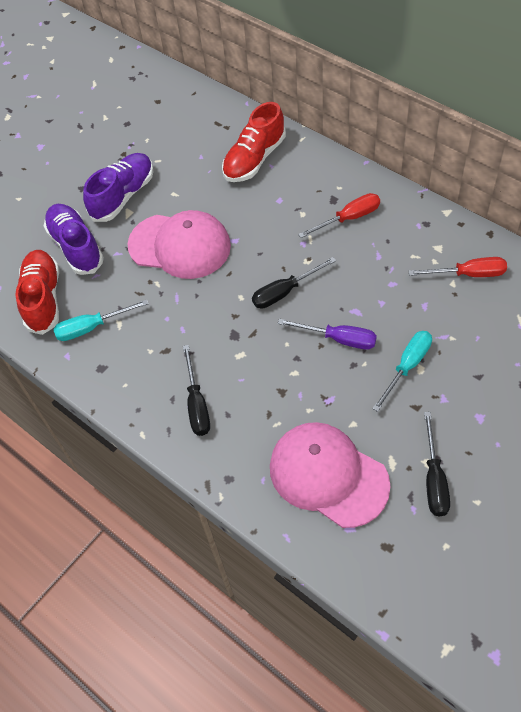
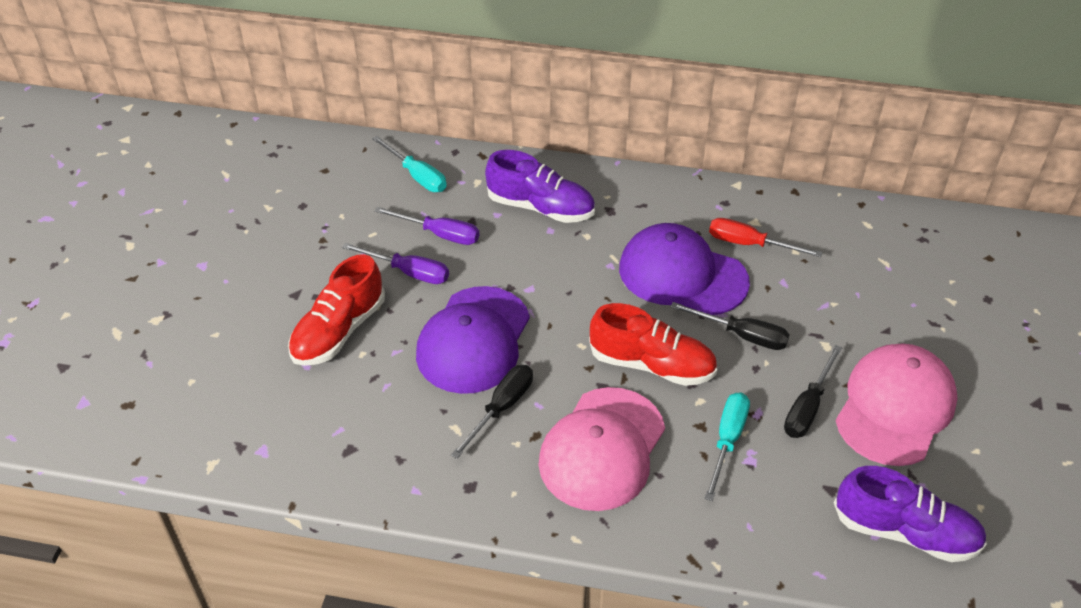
purple cap: 0 -> 2
purple screwdriver: 1 -> 2
red screwdriver: 2 -> 1

